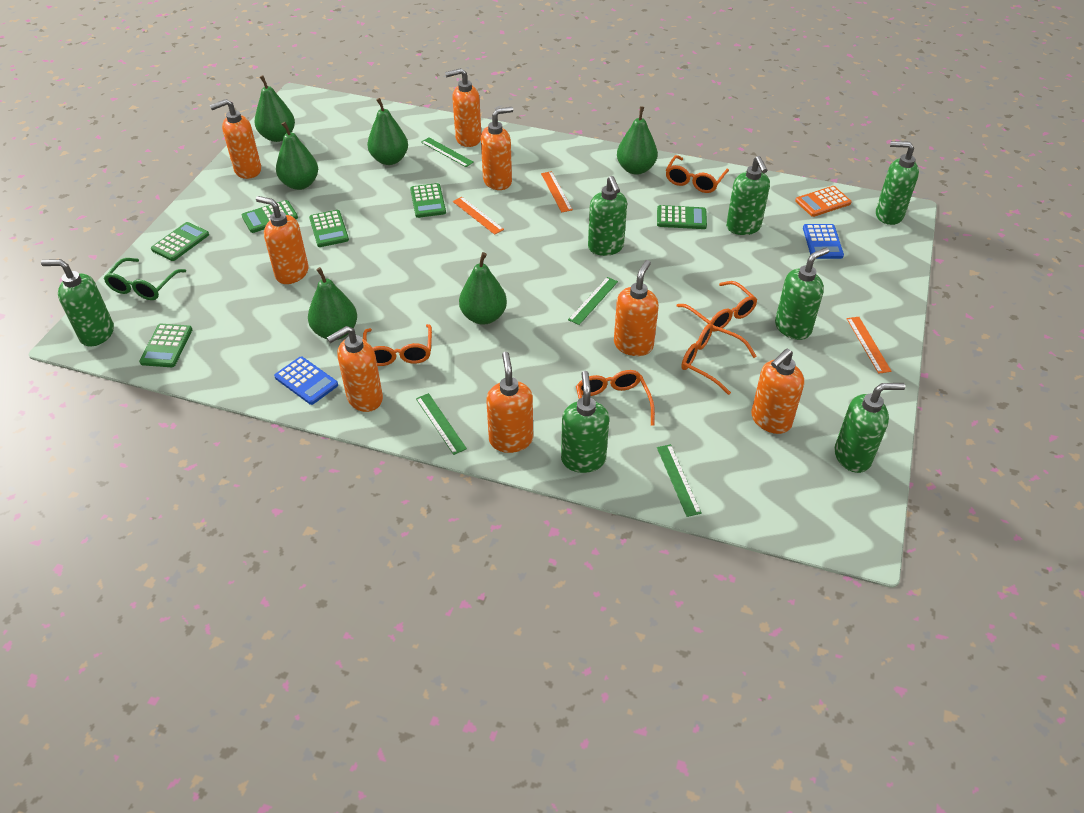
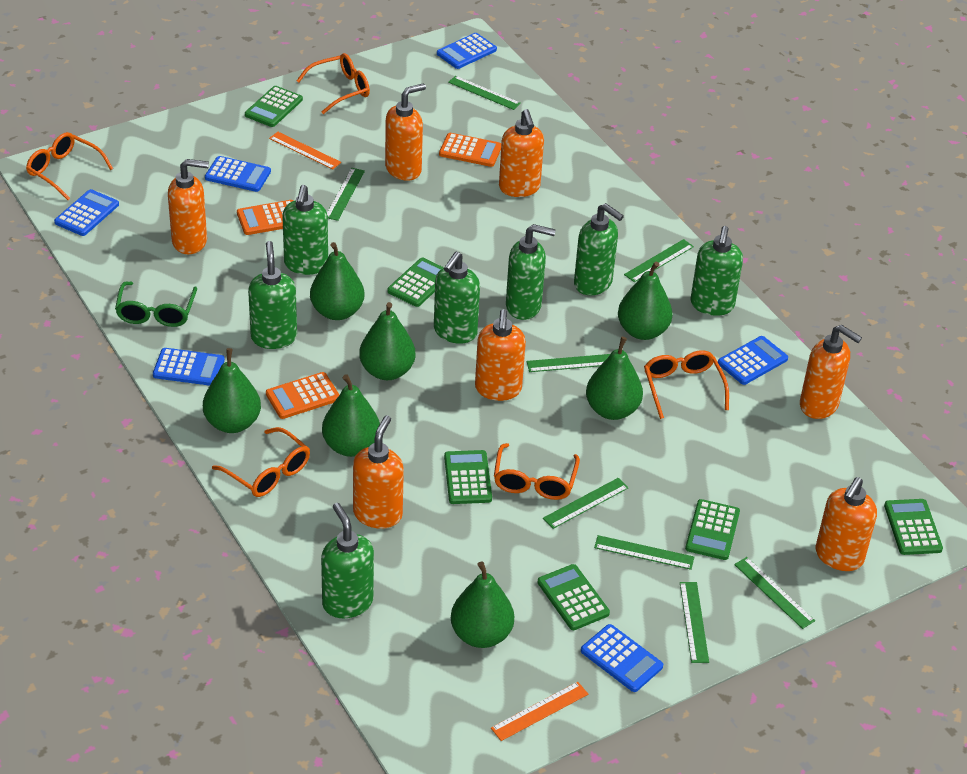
blue calculator: 2 -> 6
green pear: 6 -> 7
green ruler: 4 -> 8
orange calculator: 1 -> 3
orange ruler: 3 -> 2
orange soap dispenser: 8 -> 7

